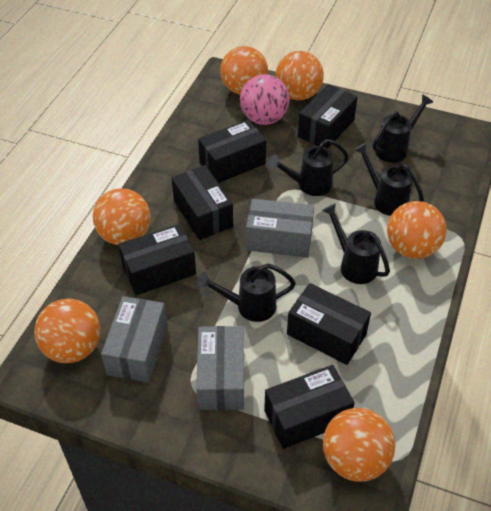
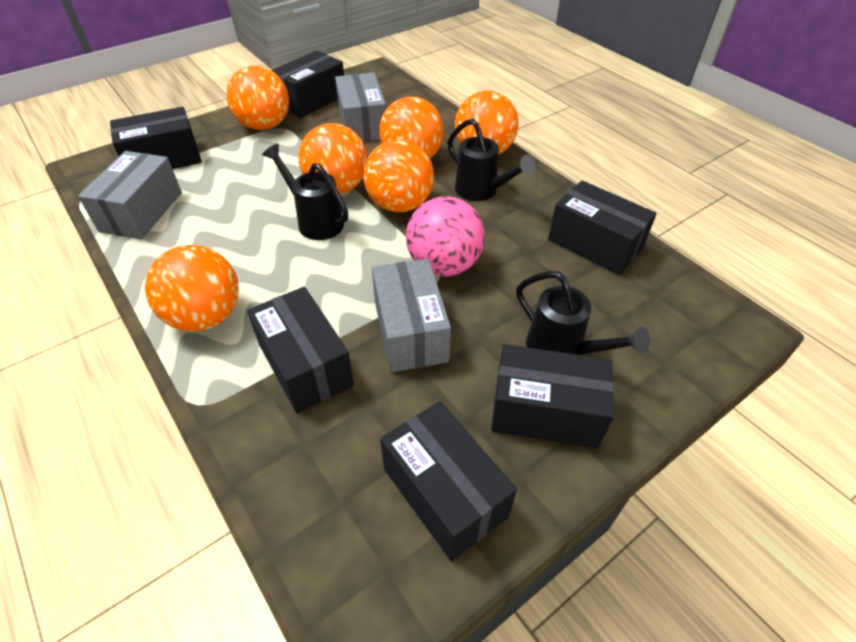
black watering can: 5 -> 3

